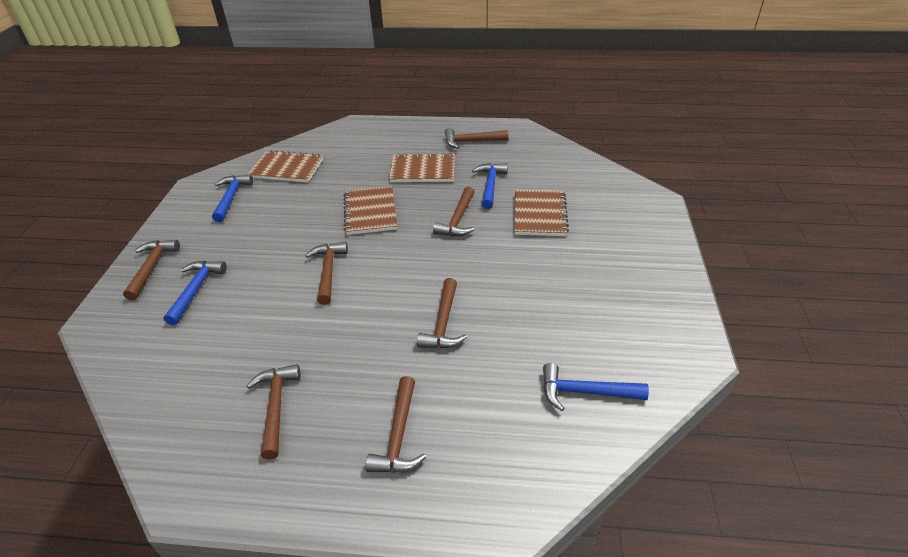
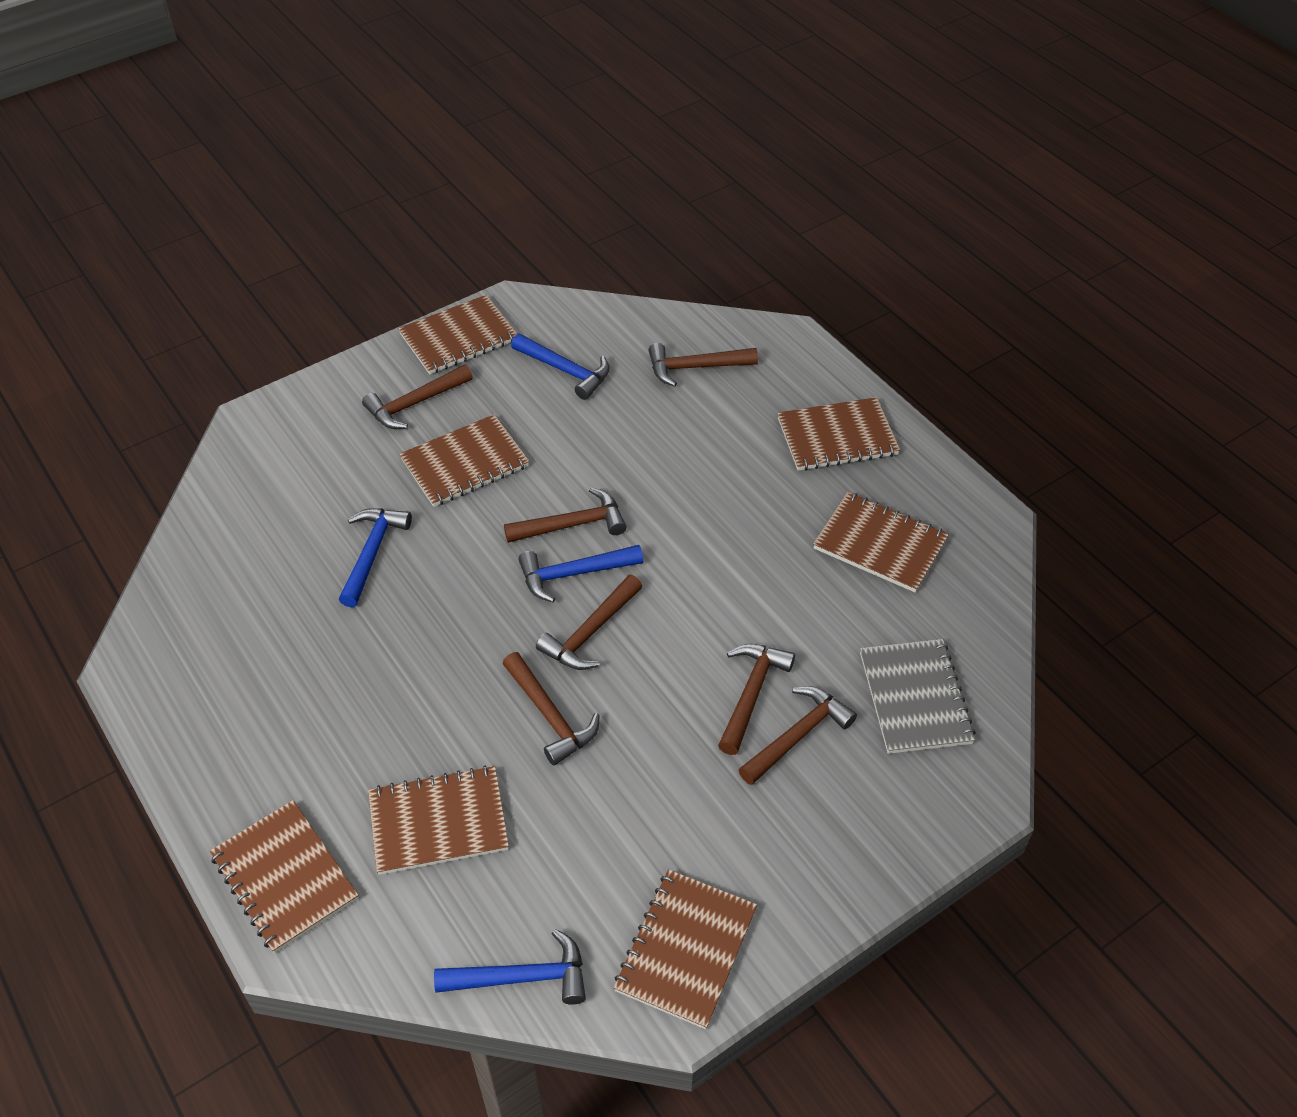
brown notebook: 4 -> 7
grey notebook: 0 -> 1

